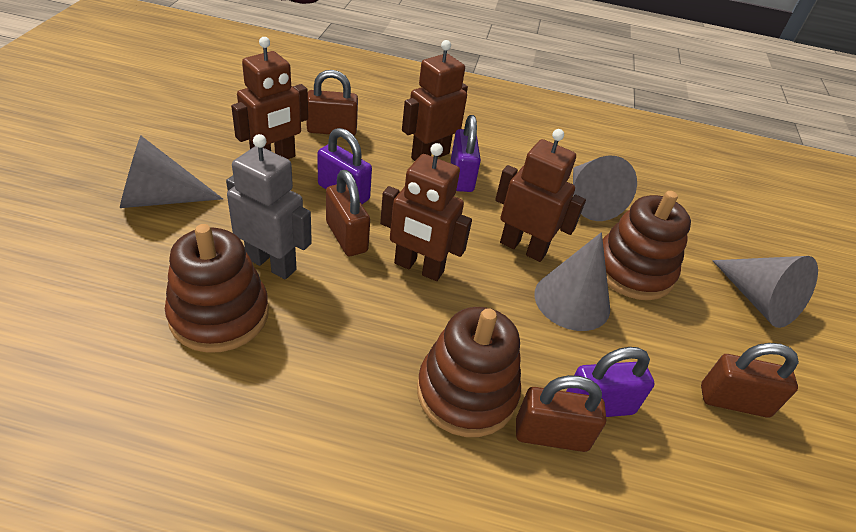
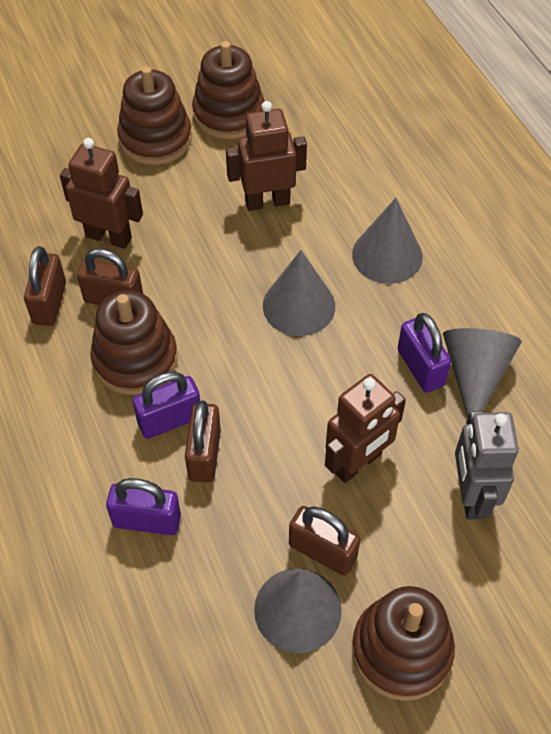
brown robot: 4 -> 3
brown stacking toy: 3 -> 4

